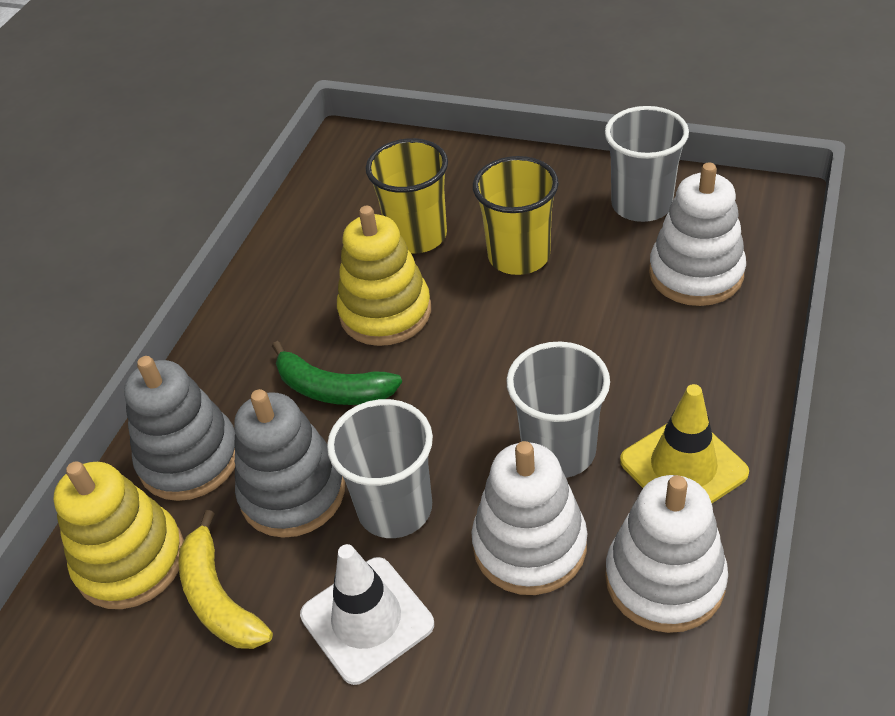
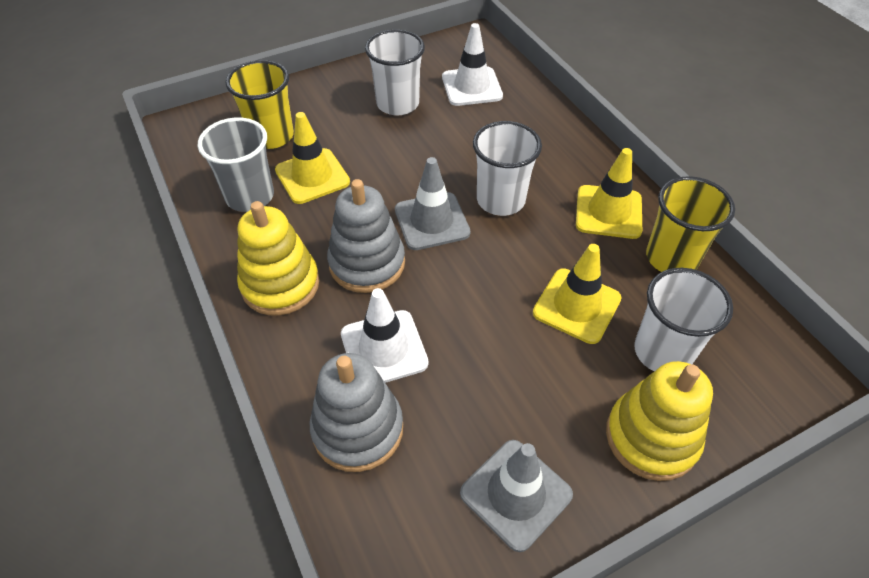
green banana: 1 -> 0
grey cup: 3 -> 1
grey traffic cone: 0 -> 2
white cup: 0 -> 3
white stacking toy: 3 -> 0
white traffic cone: 1 -> 2
yellow banana: 1 -> 0
yellow traffic cone: 1 -> 3

